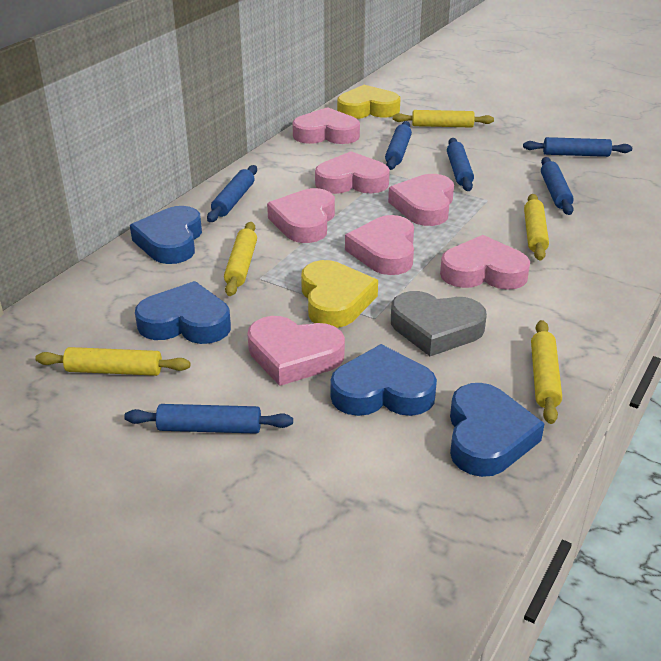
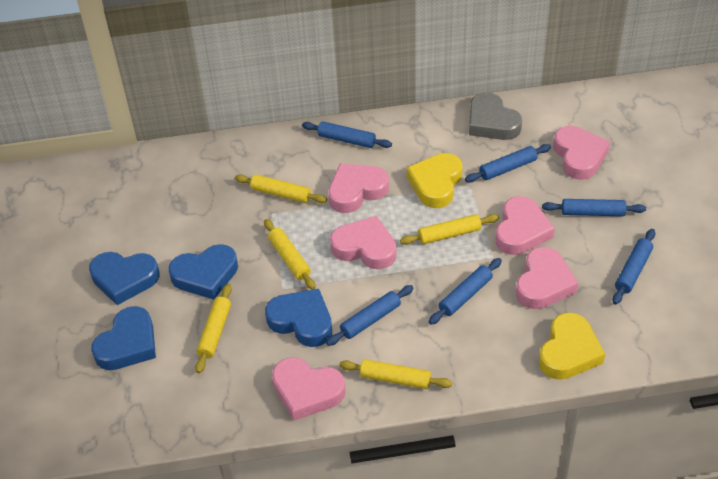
pink heart: 7 -> 6

